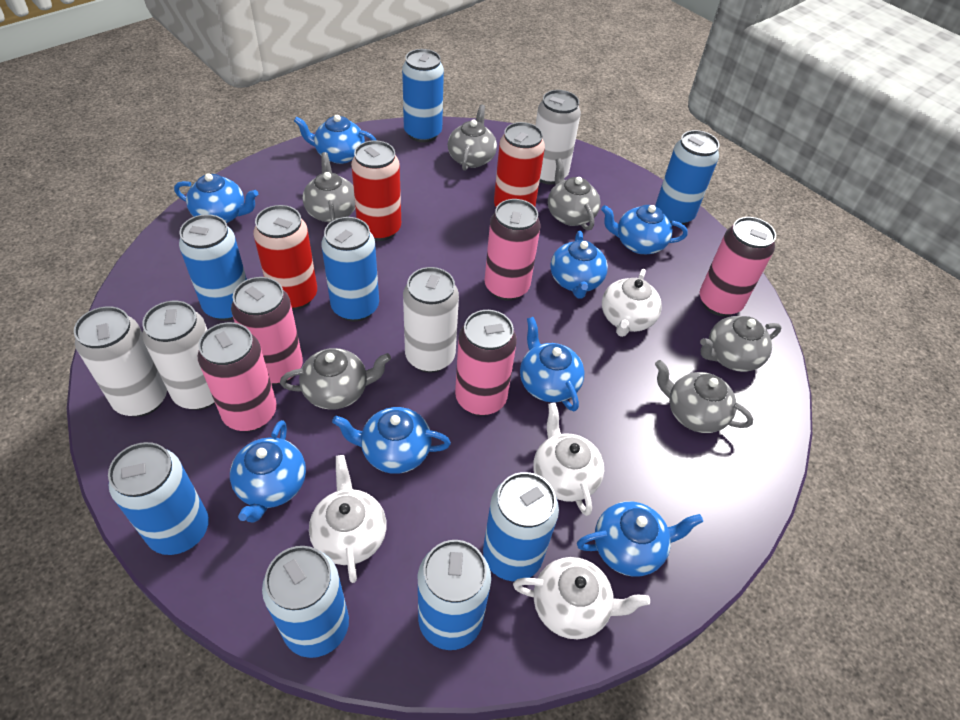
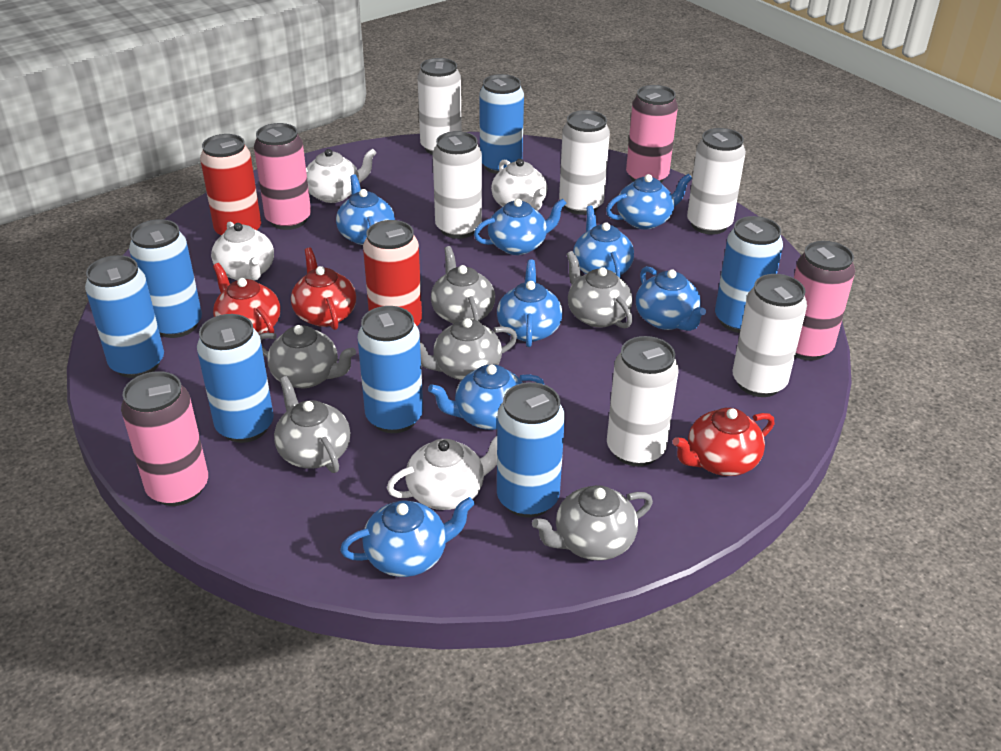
blue can: 8 -> 7
pink can: 5 -> 4
red can: 3 -> 2
red teapot: 0 -> 3
white can: 4 -> 6

